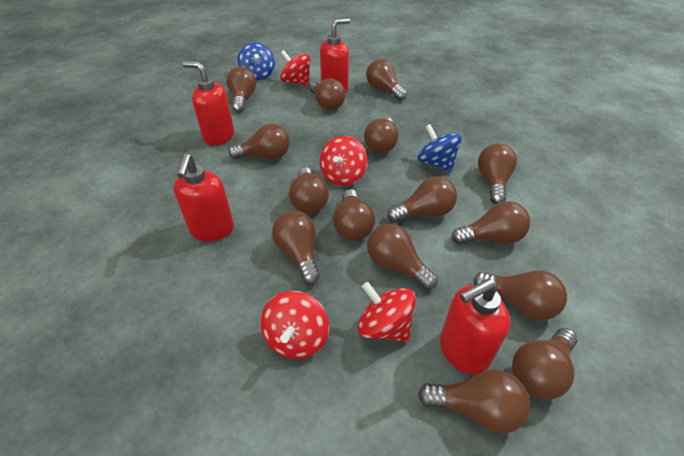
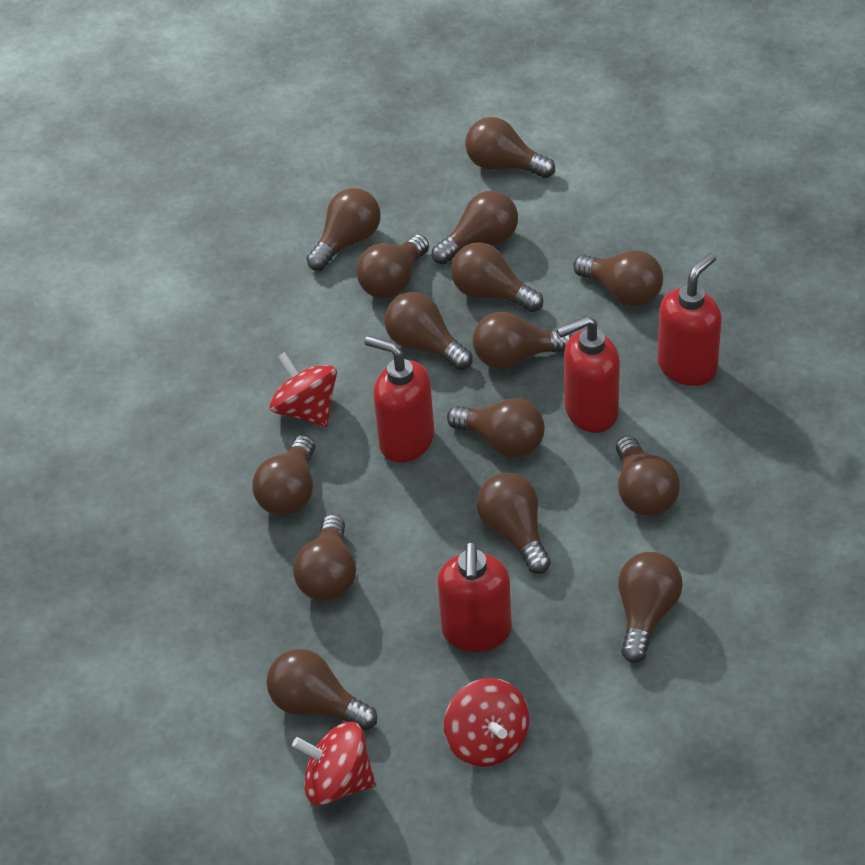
blue spinning top: 2 -> 0
red spinning top: 4 -> 3

